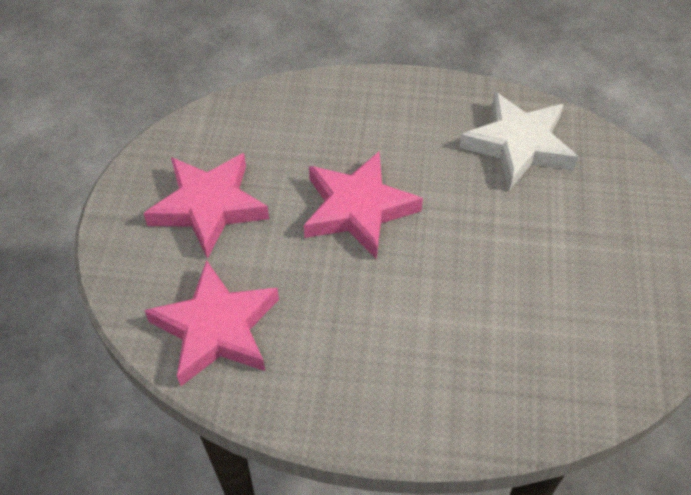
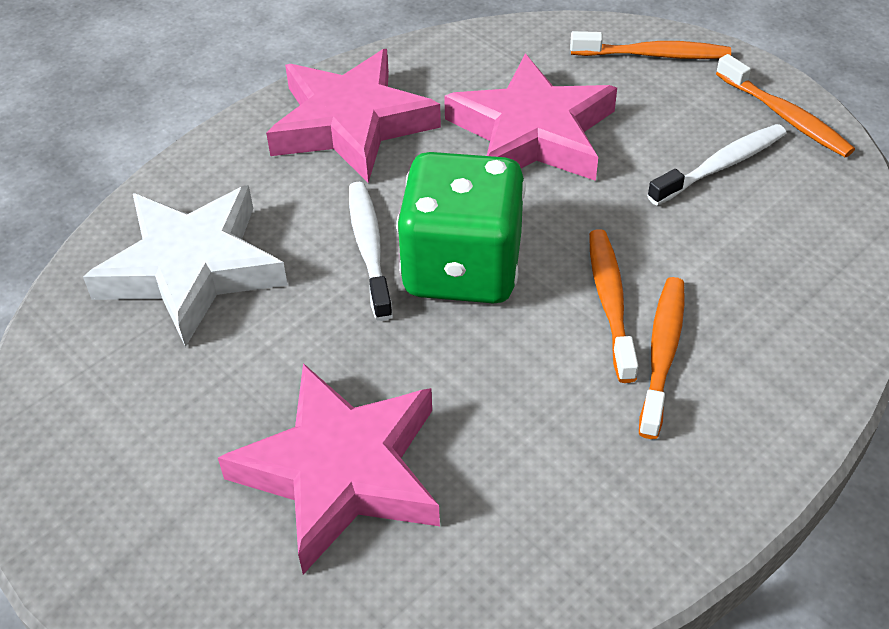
green dice: 0 -> 1
orange toothbrush: 0 -> 4
white toothbrush: 0 -> 2

